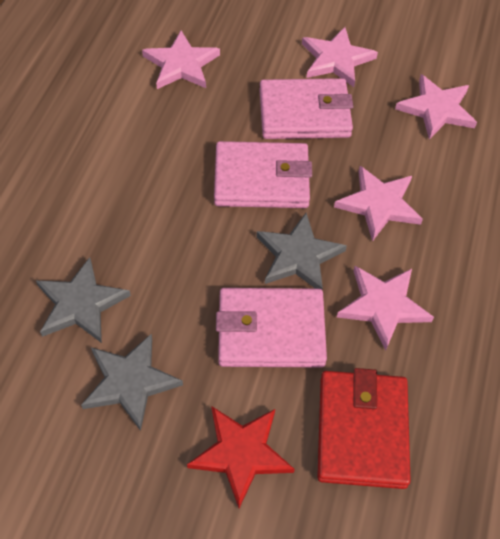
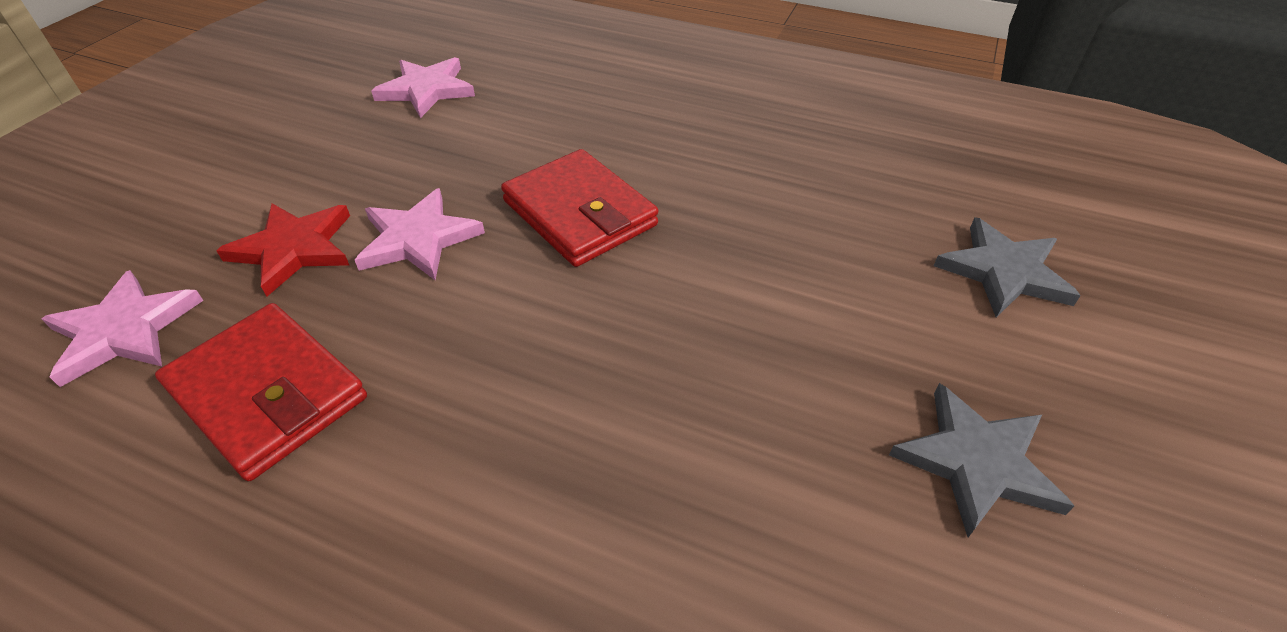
grey star: 3 -> 2
pink star: 5 -> 3
pink wallet: 3 -> 0
red wallet: 1 -> 2

